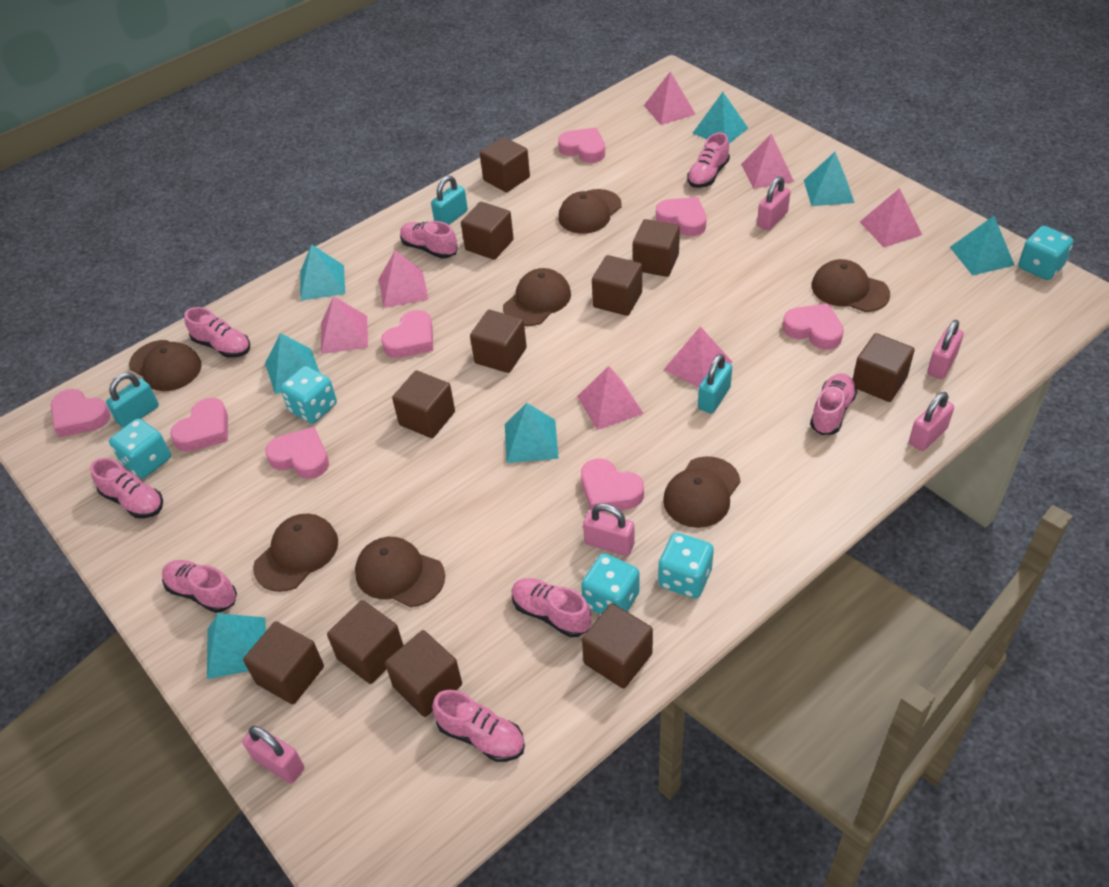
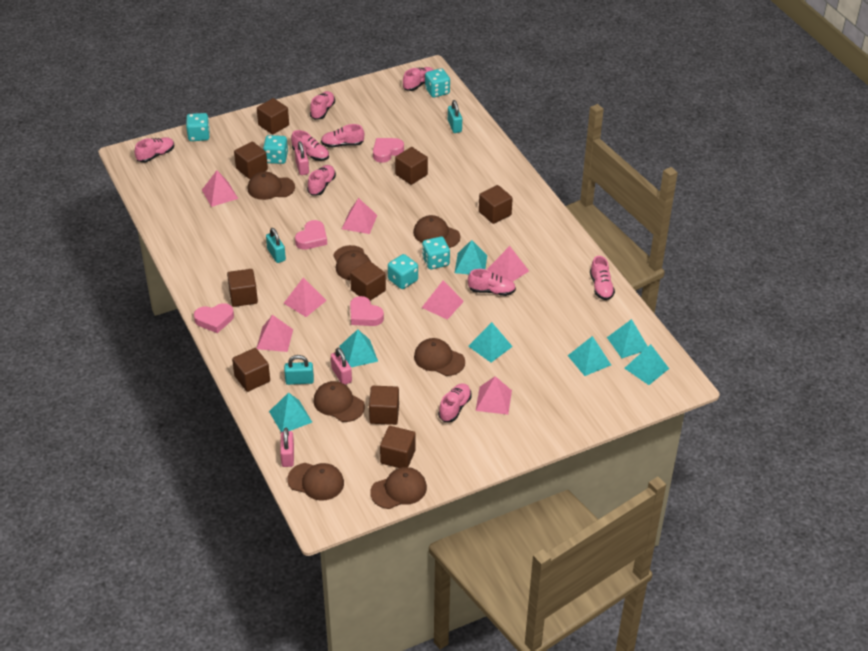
brown cube: 11 -> 9
pink heart: 8 -> 4
pink padlock: 5 -> 3
pink shoe: 8 -> 9

